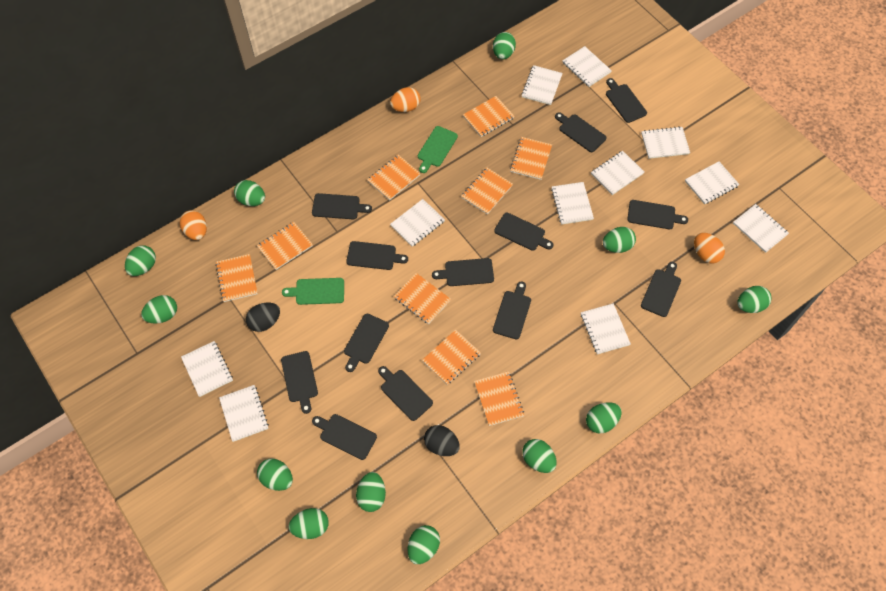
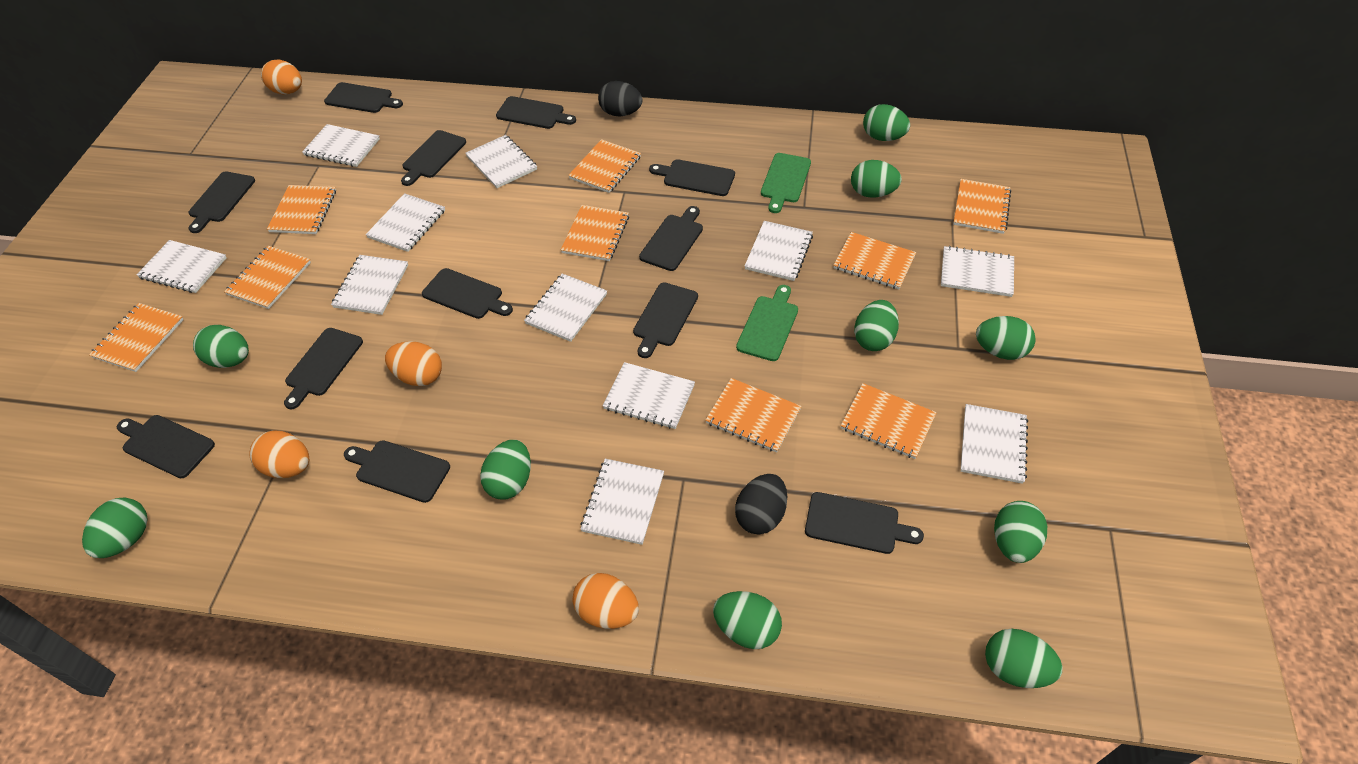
black cutting board: 13 -> 12
green egg: 12 -> 10
orange egg: 3 -> 4

